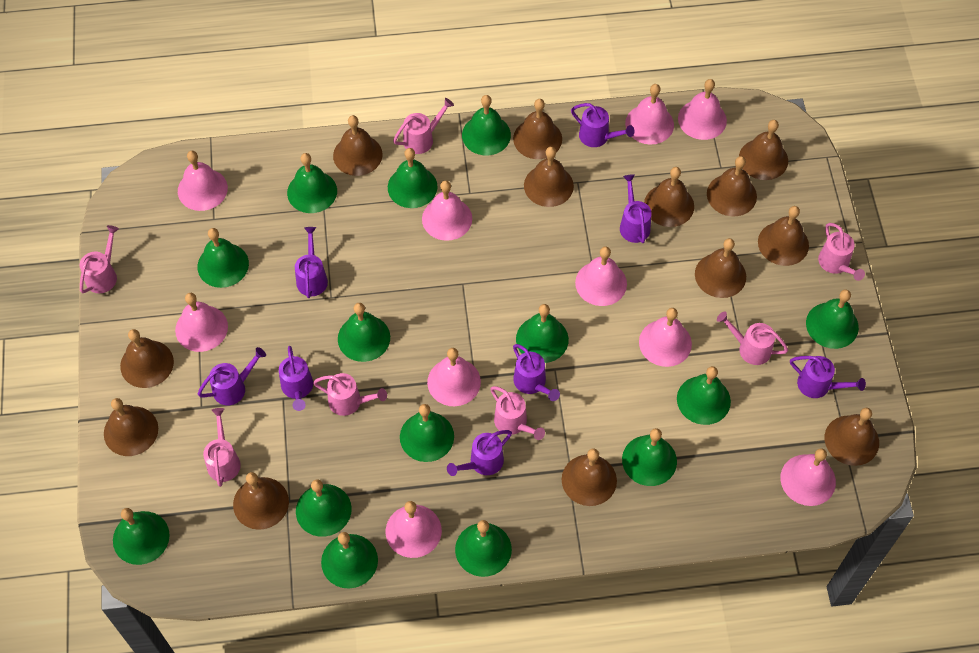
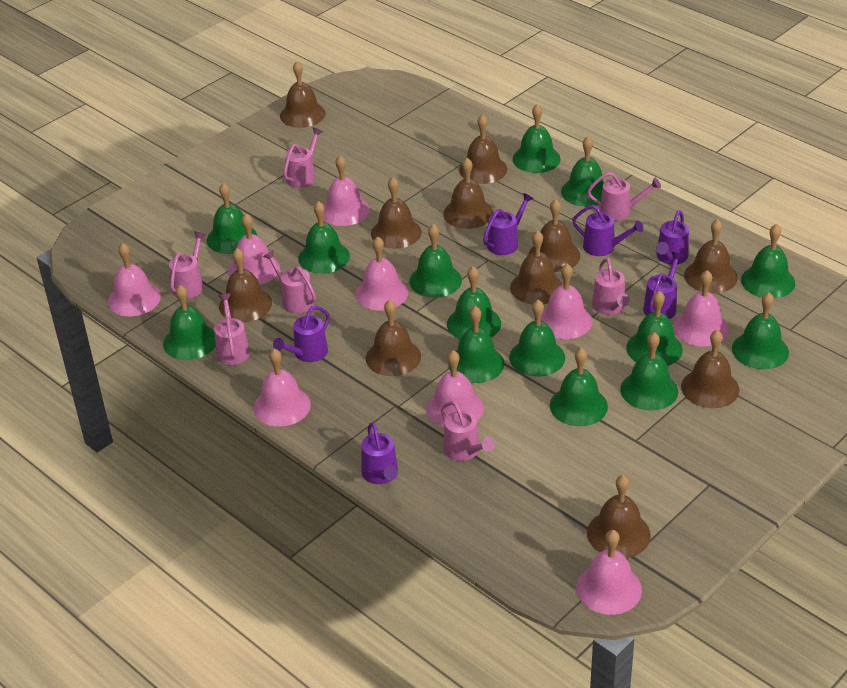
brown bell: 13 -> 11
pink bell: 10 -> 9
purple watering can: 8 -> 6

